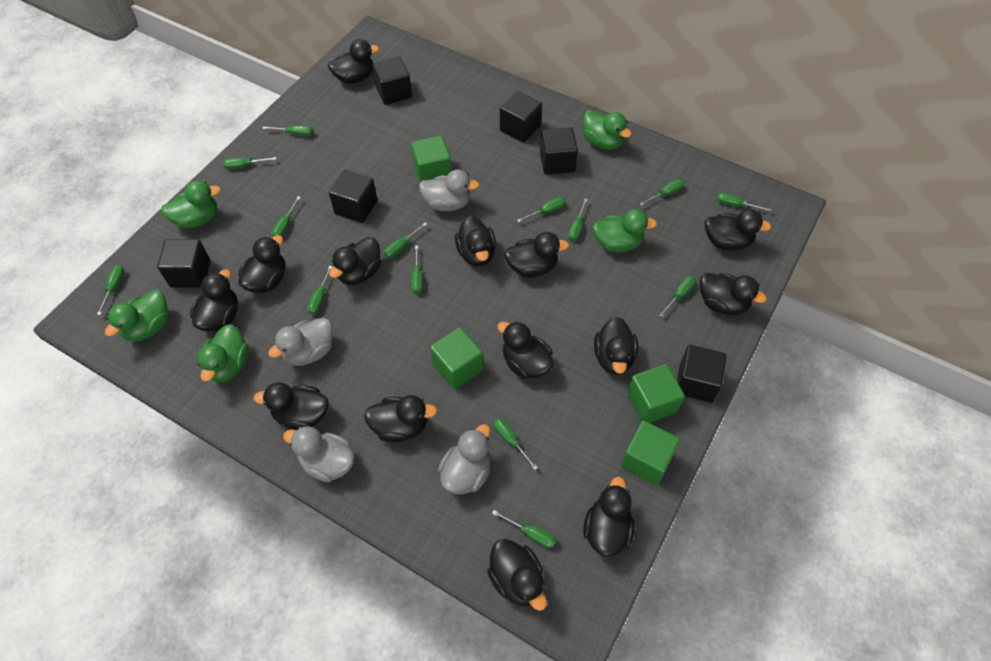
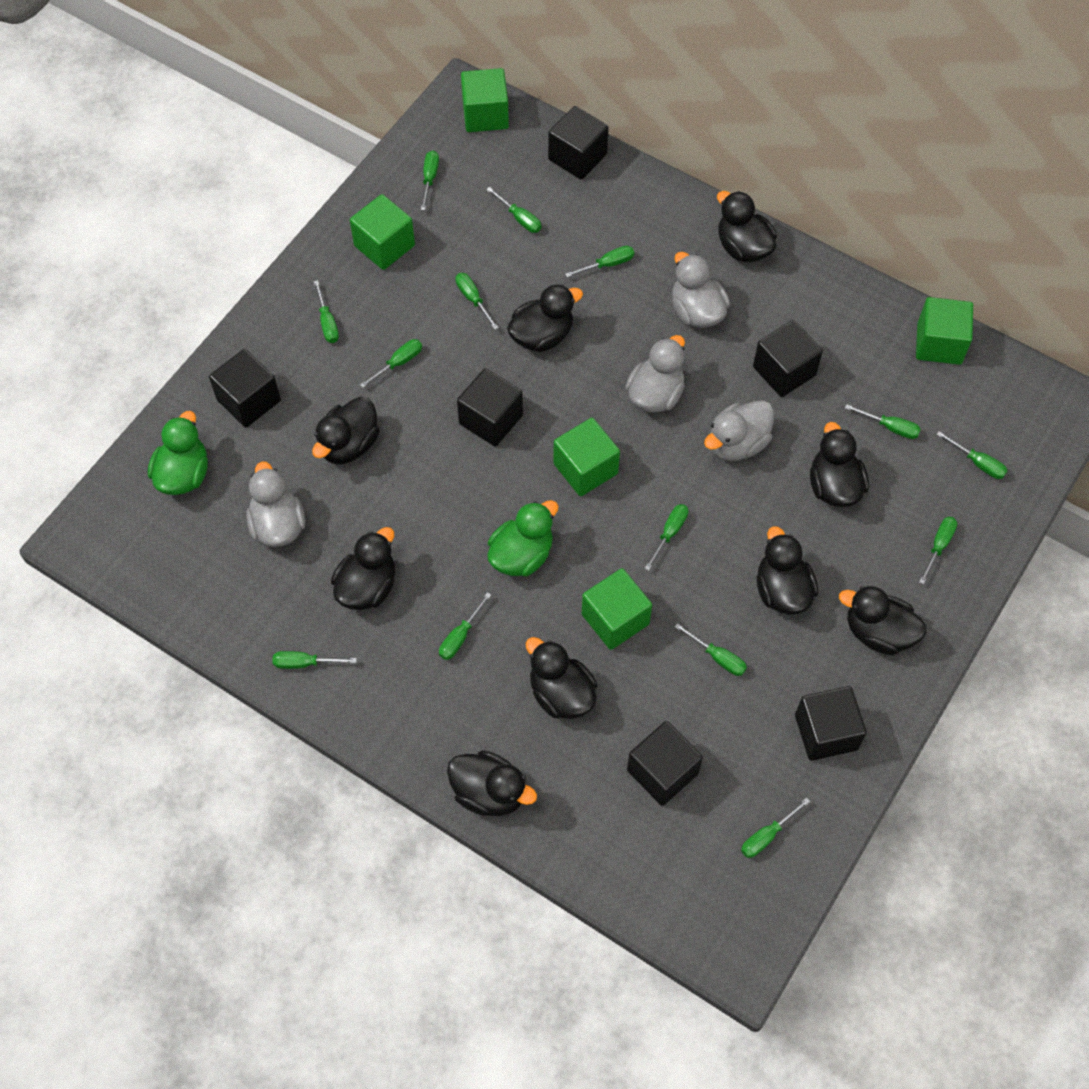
black duck: 14 -> 9
green cube: 4 -> 5
green duck: 5 -> 2

